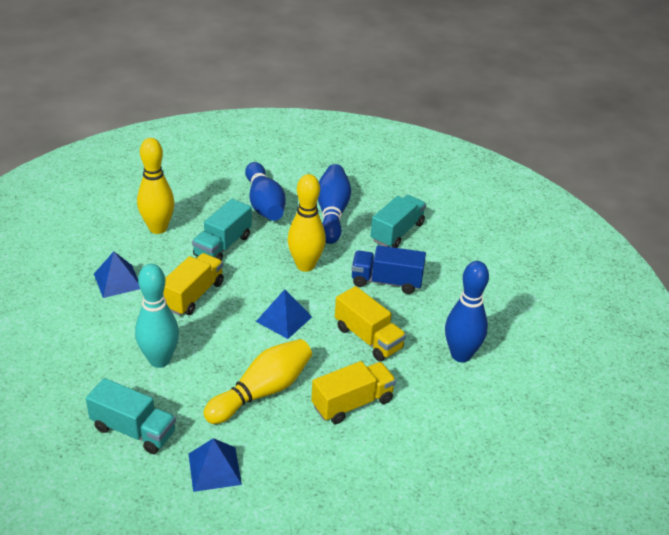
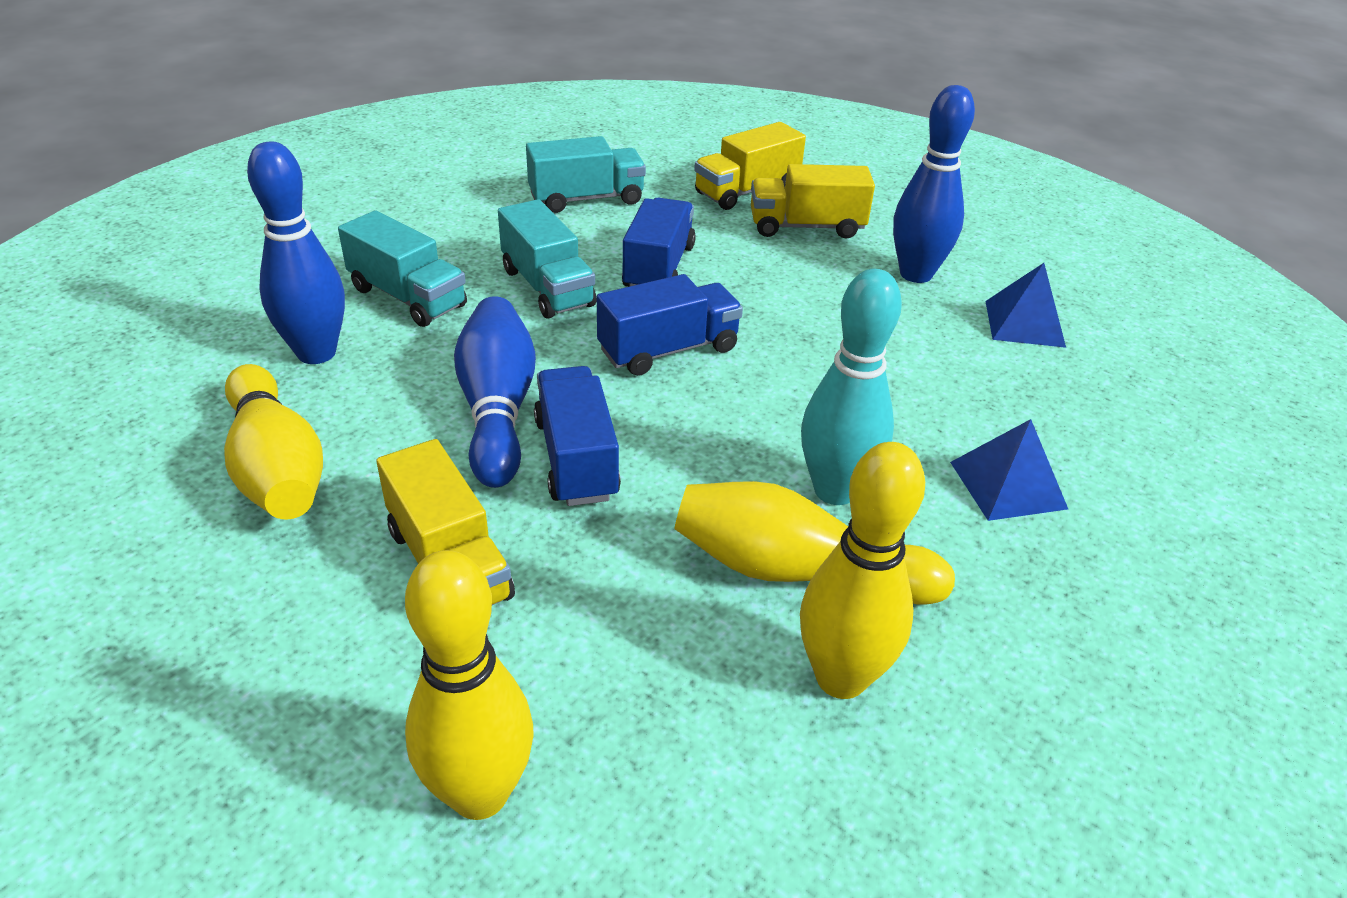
blue pyramid: 3 -> 2
blue truck: 1 -> 3
yellow bowling pin: 3 -> 4

